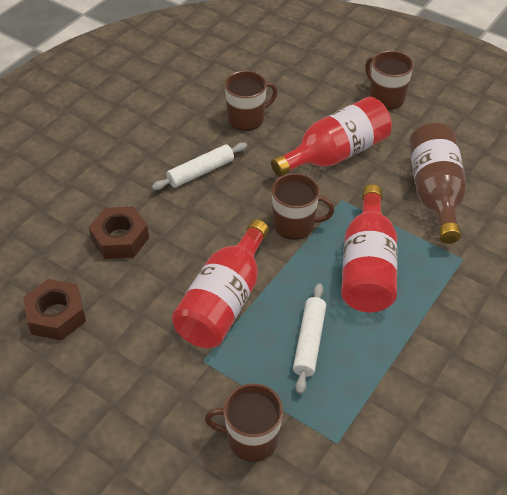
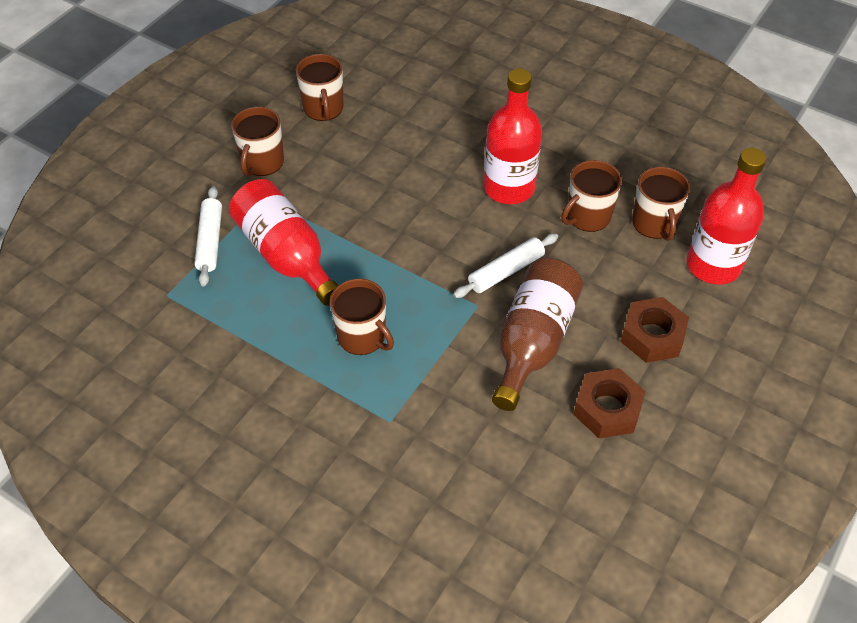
brown mug: 4 -> 5

